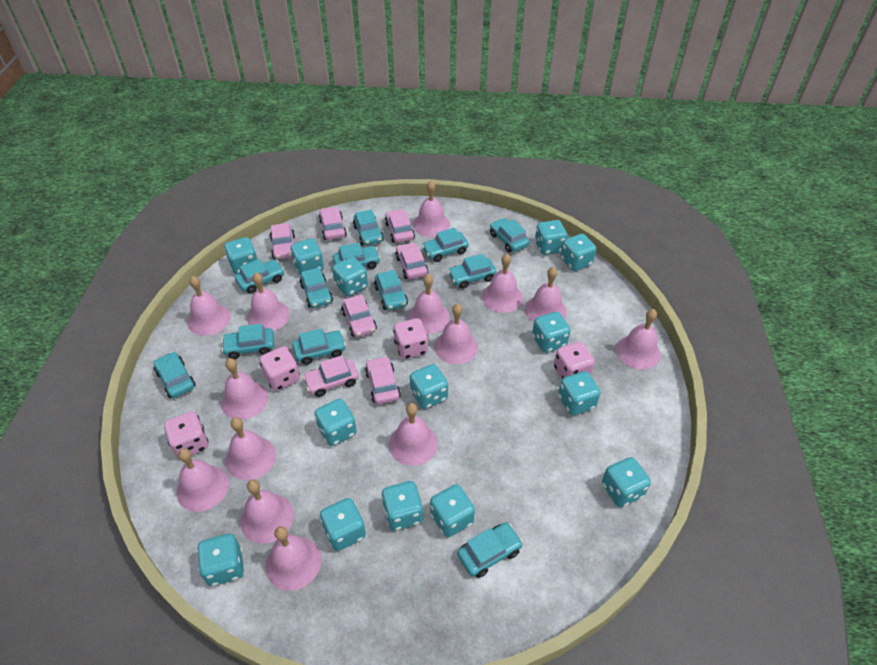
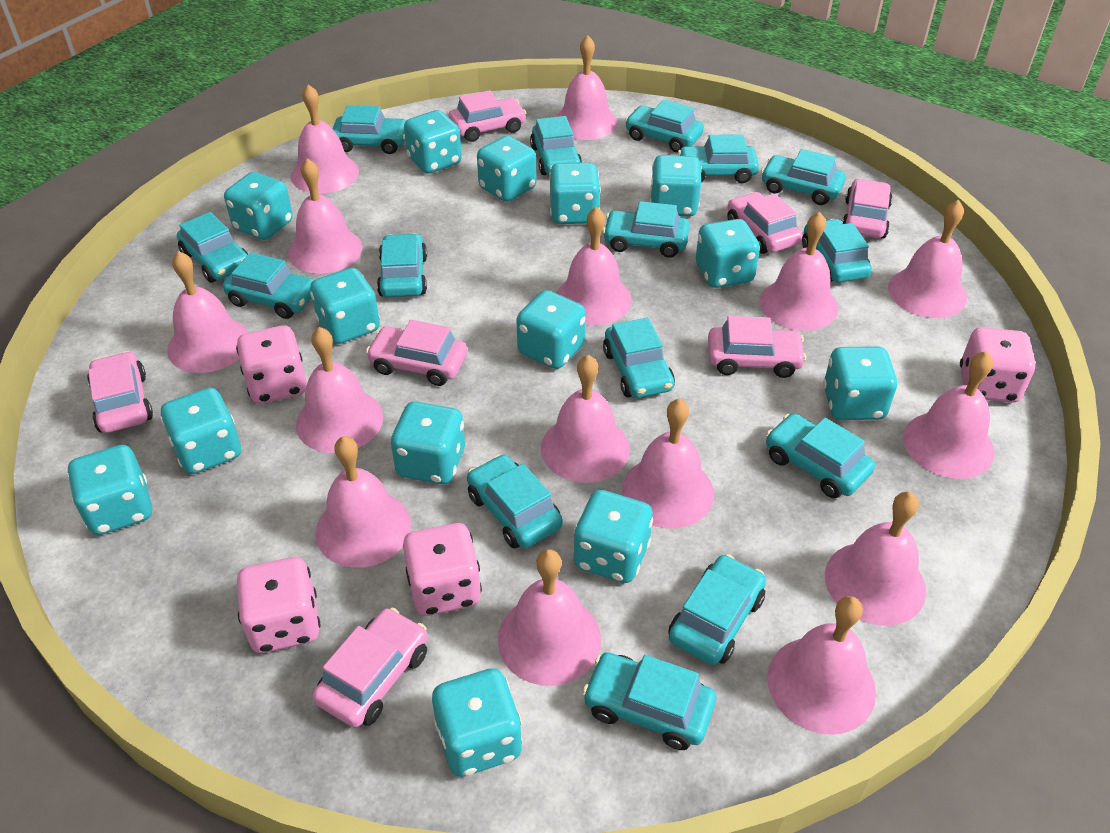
pink bell: 14 -> 15
turquoise car: 12 -> 15

